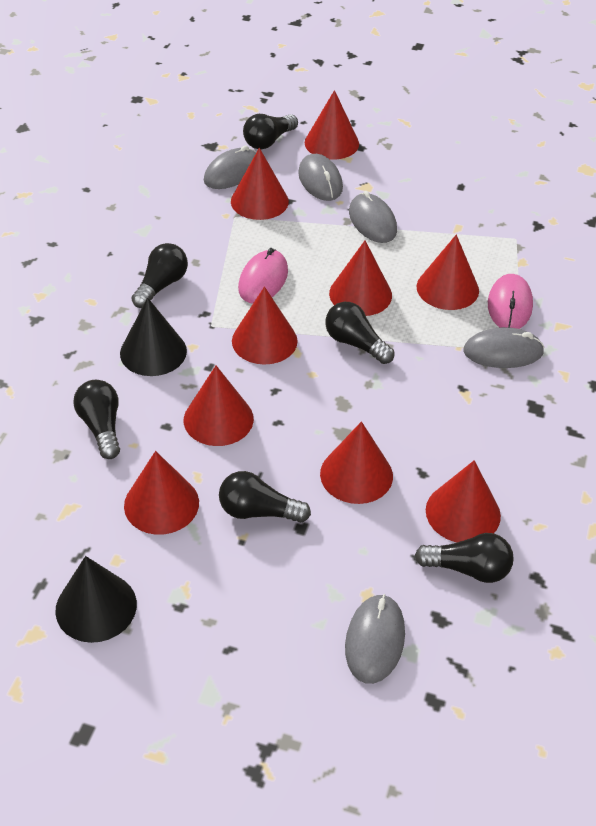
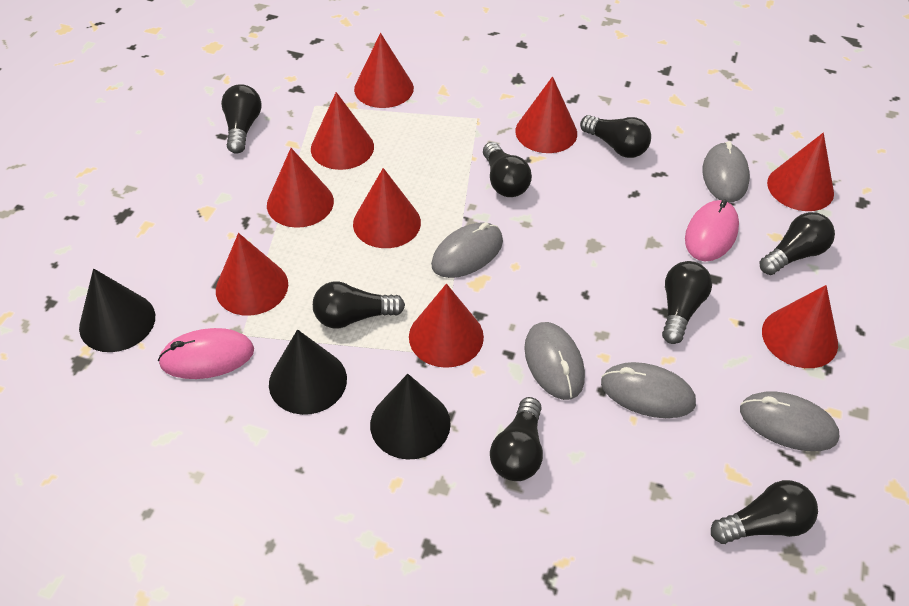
black cone: 2 -> 3
black light bulb: 6 -> 8

